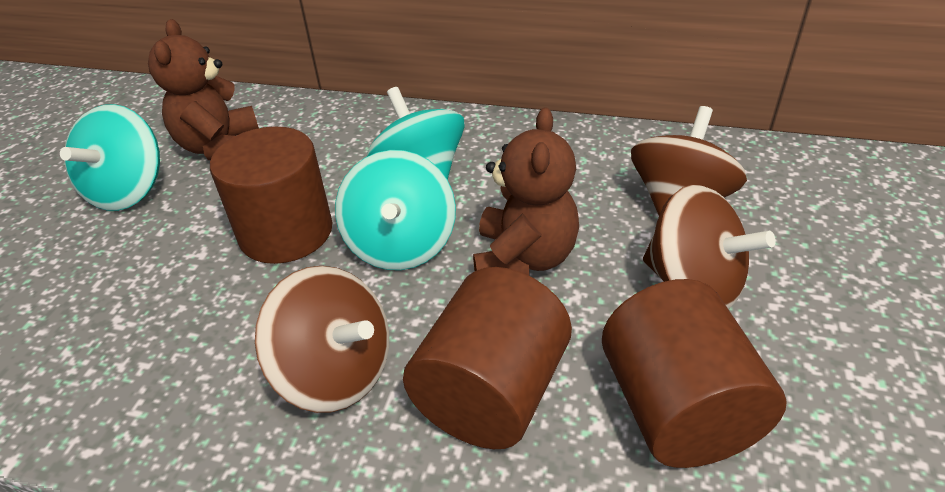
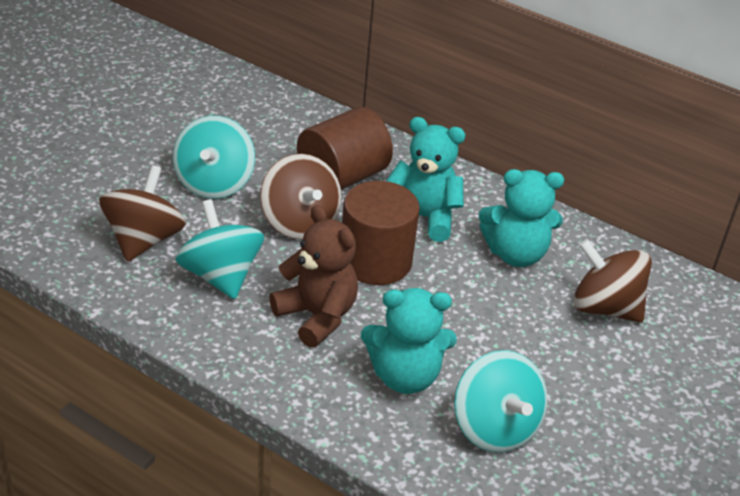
brown cylinder: 3 -> 2
brown teddy bear: 2 -> 1
turquoise teddy bear: 0 -> 3

